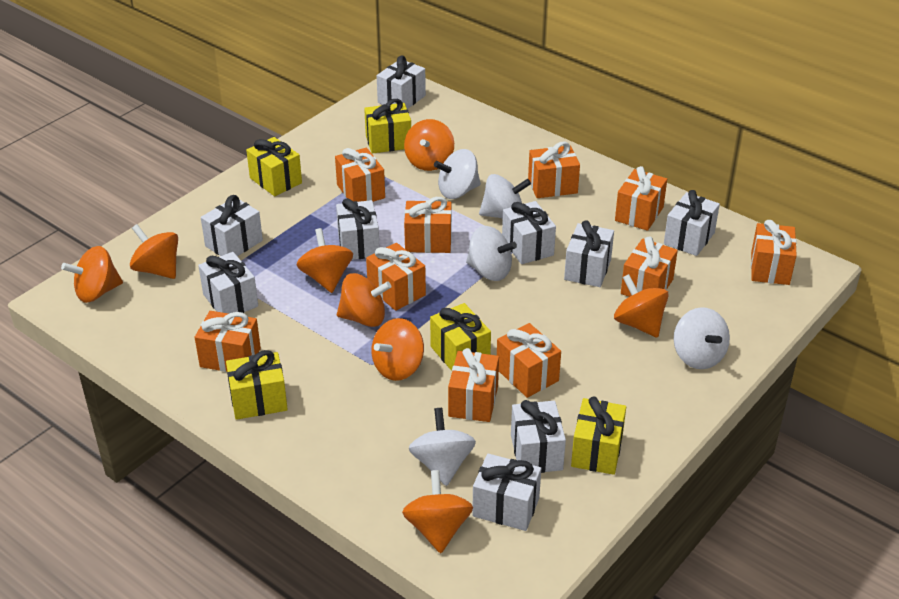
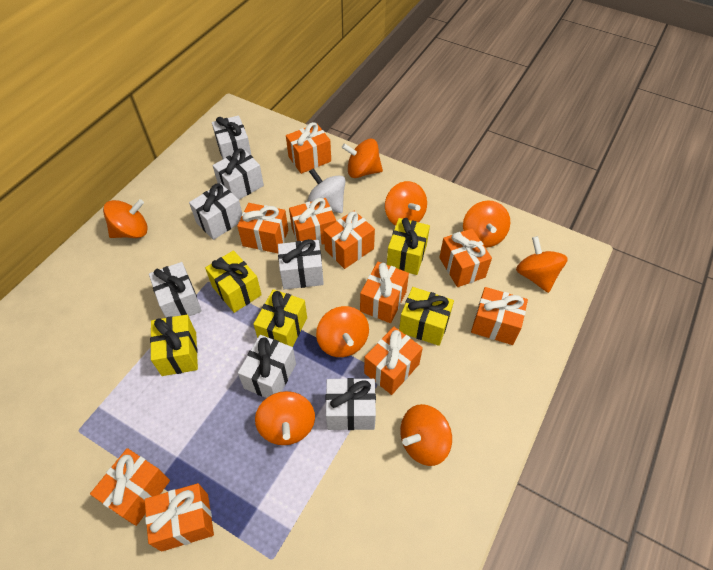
white gift: 9 -> 7
white spinning top: 5 -> 1

